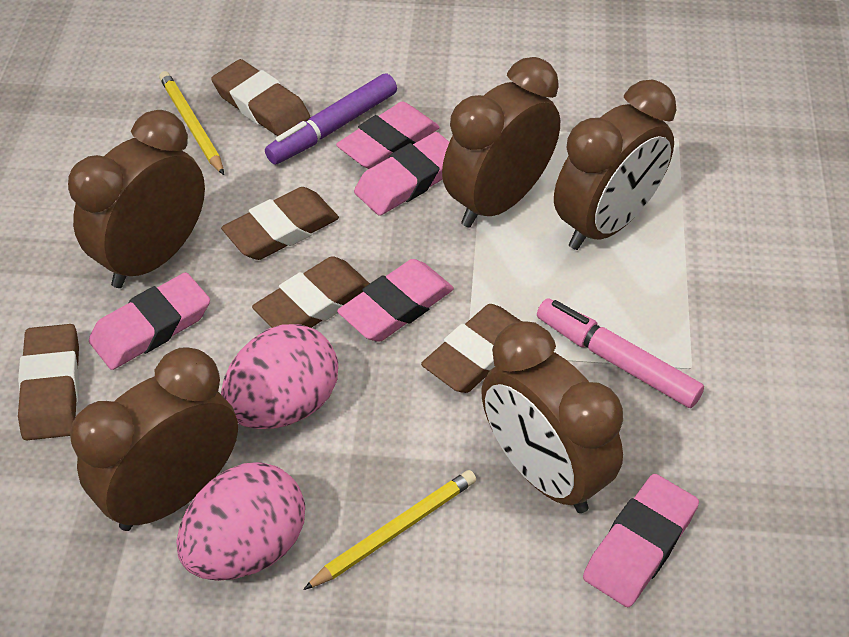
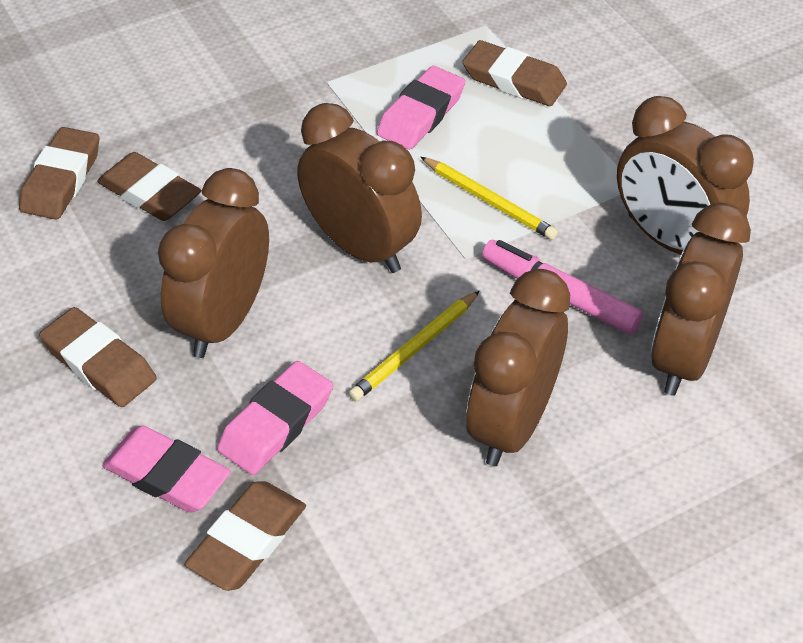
pink egg: 2 -> 0
pink eraser: 5 -> 3
purple marker: 1 -> 0

